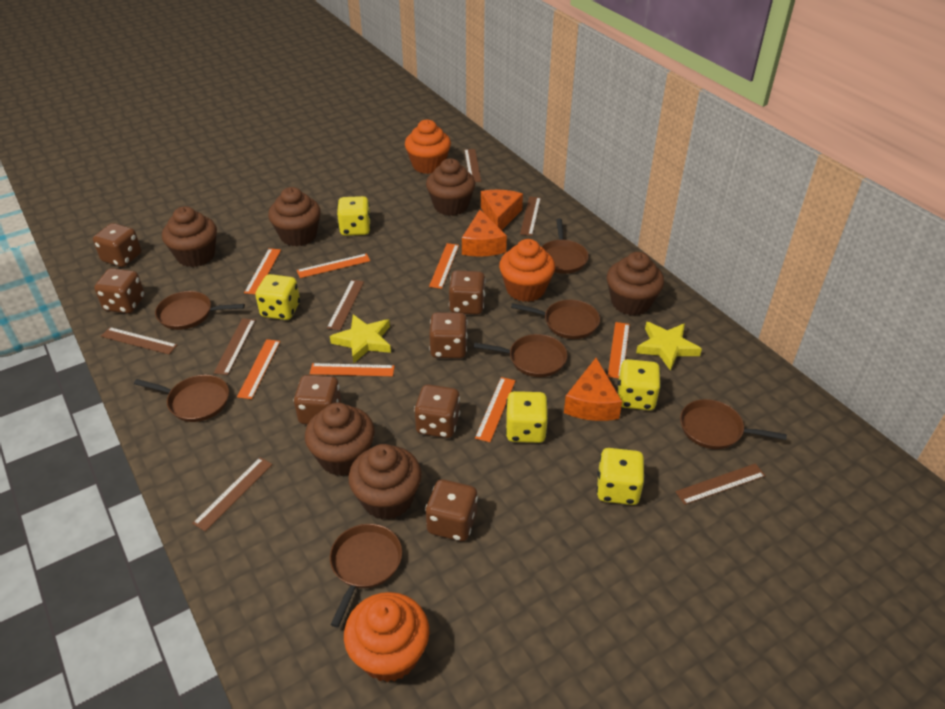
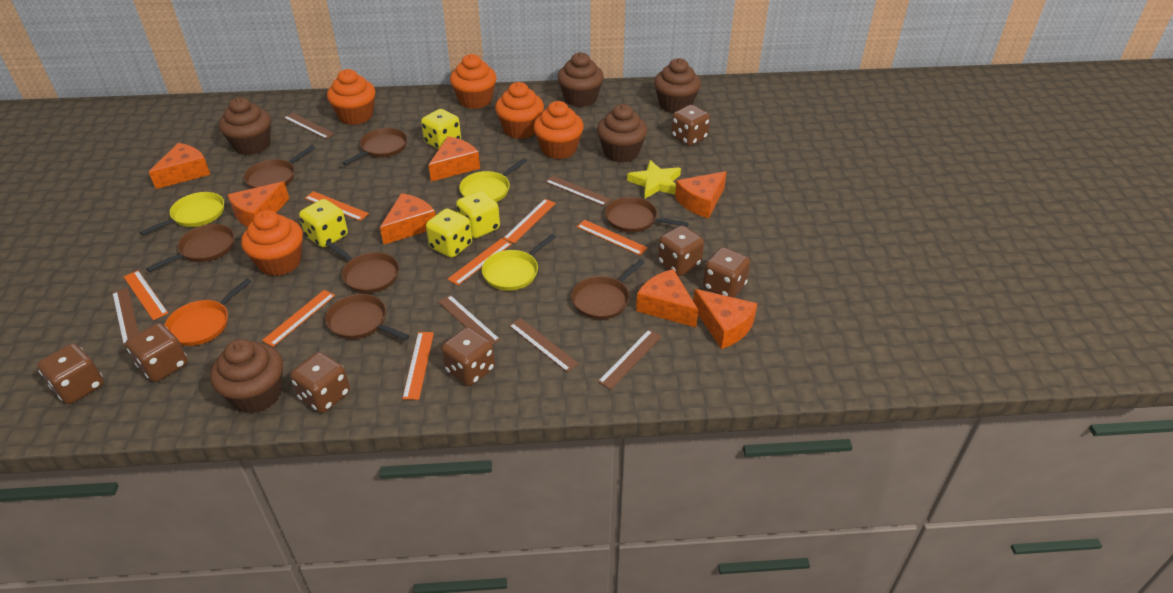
brown cupcake: 6 -> 5
brown ruler: 7 -> 6
orange cheese: 3 -> 7
orange cupcake: 3 -> 5
orange pan: 0 -> 1
yellow dice: 5 -> 4
yellow pan: 0 -> 3
yellow star: 2 -> 1

